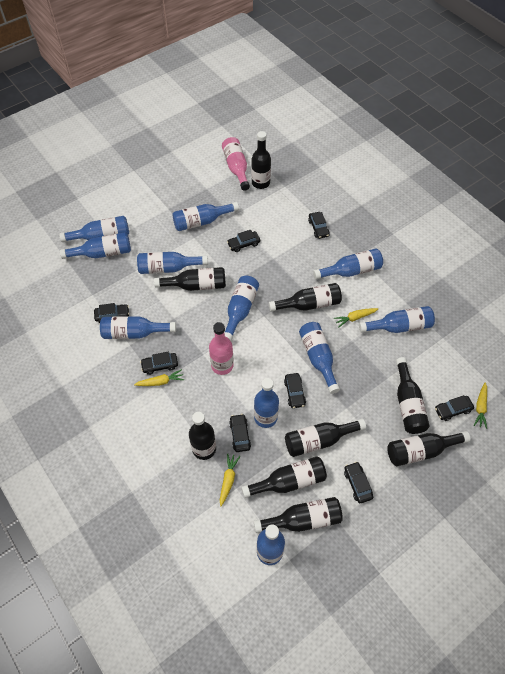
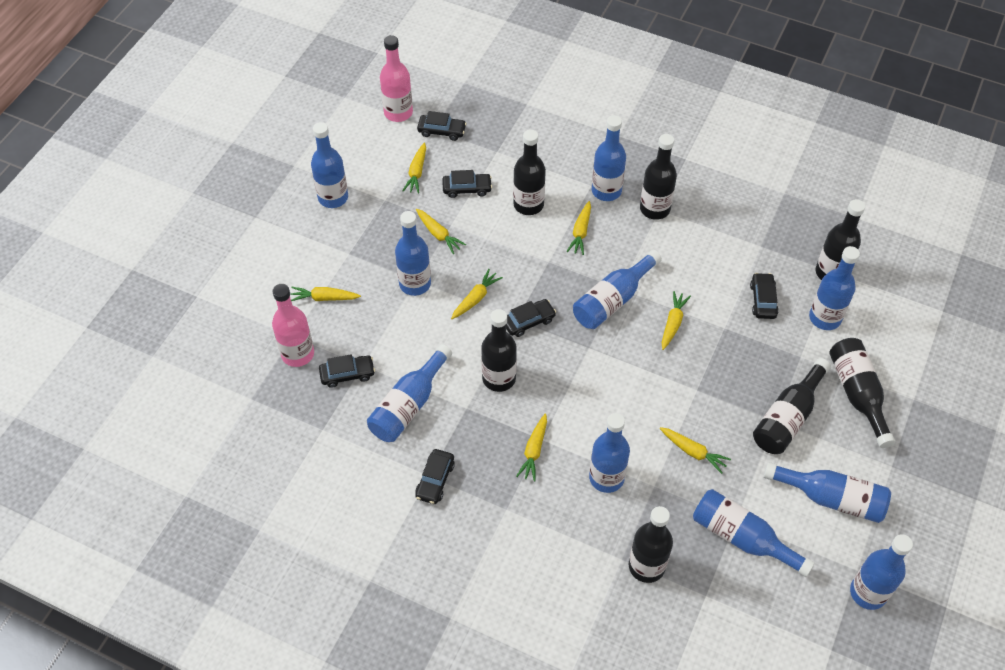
black bottle: 9 -> 7
black car: 8 -> 6
blue bottle: 11 -> 10
yellow carrot: 4 -> 8

